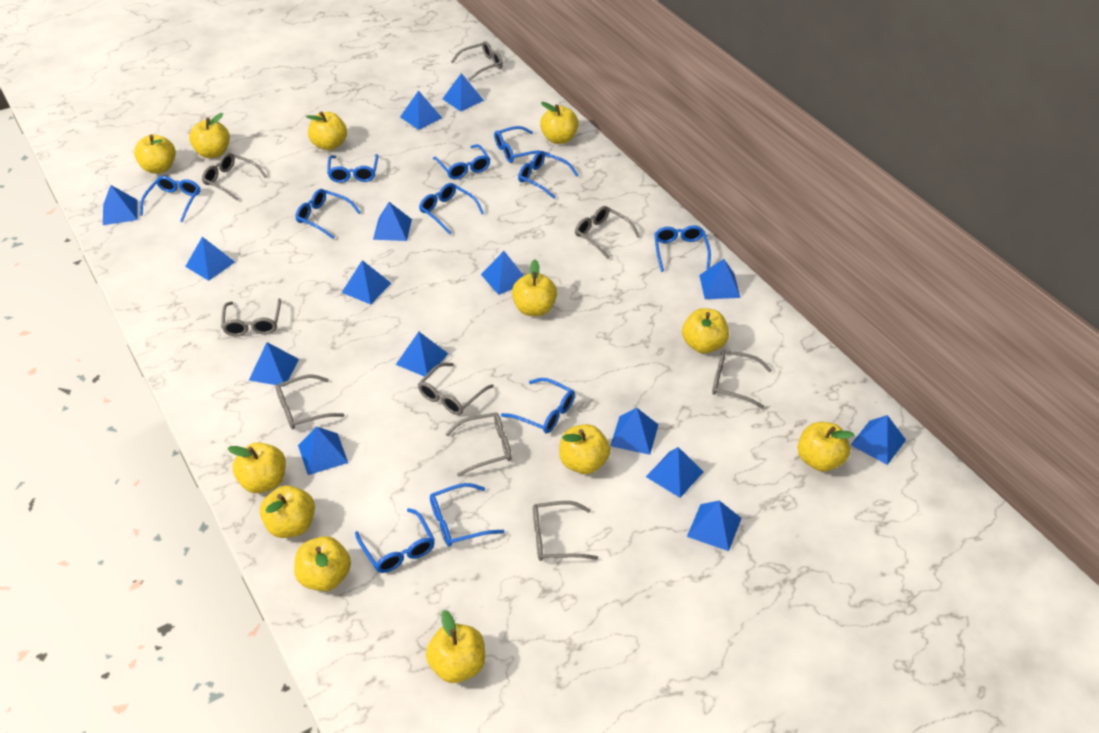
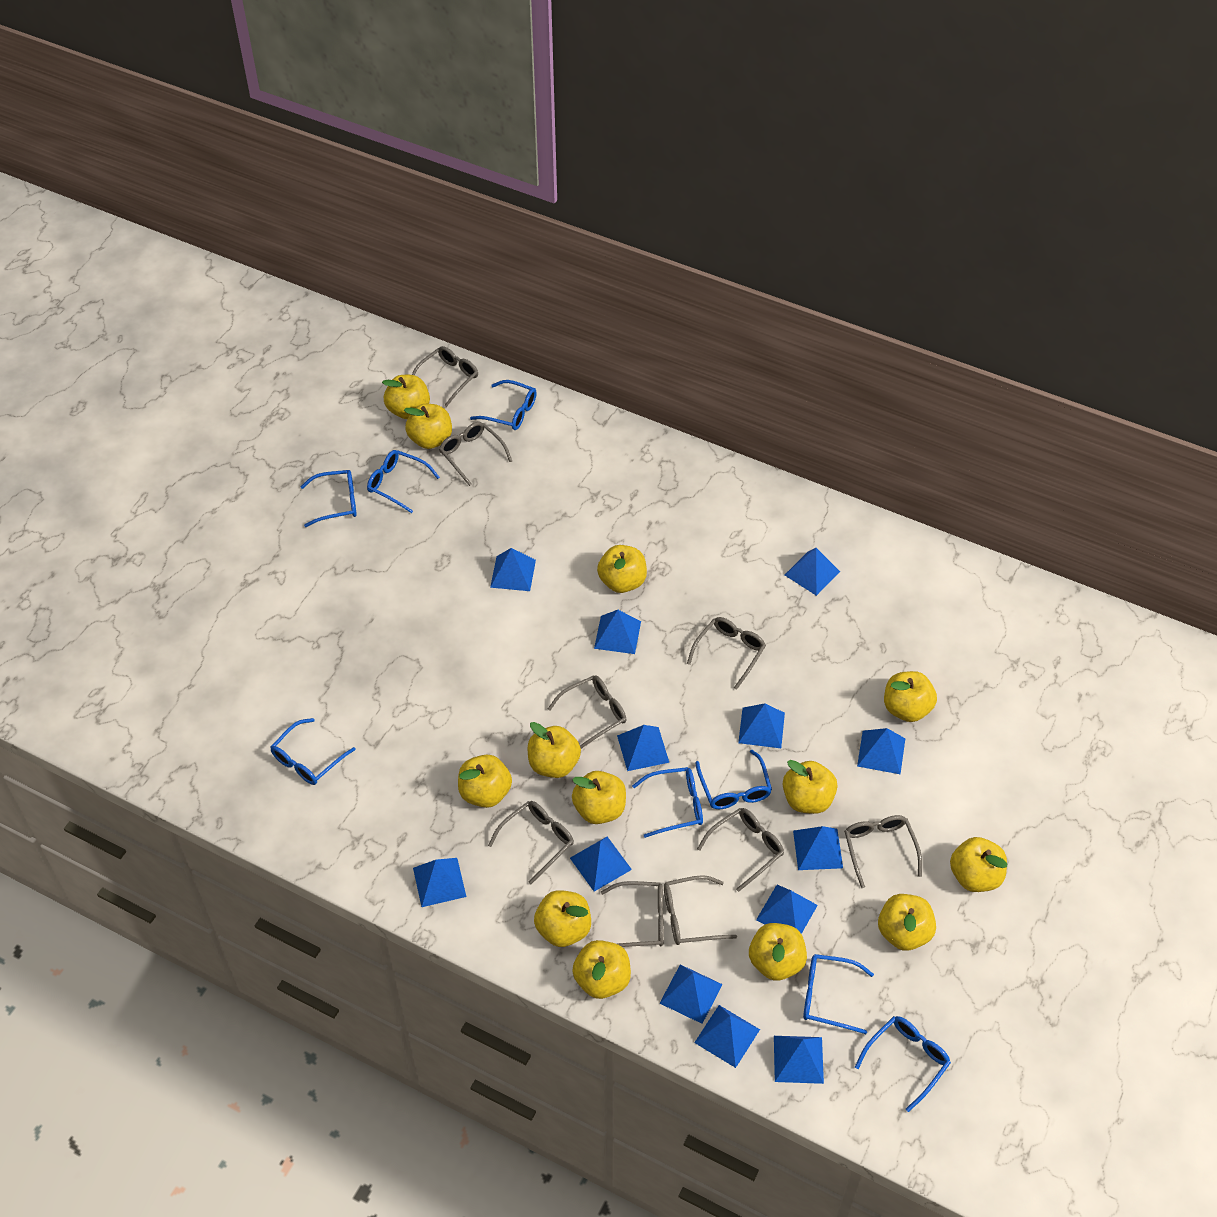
blue glasses: 11 -> 8
blue pyramid: 15 -> 13
yellow apple: 12 -> 13

